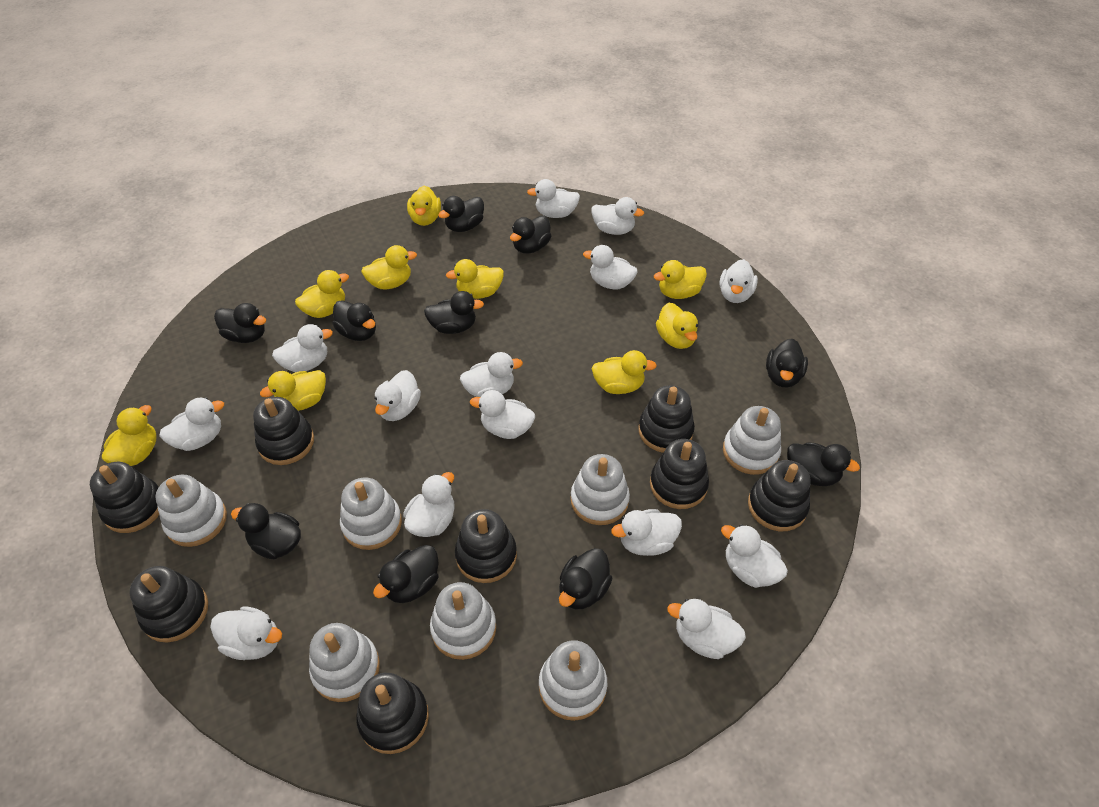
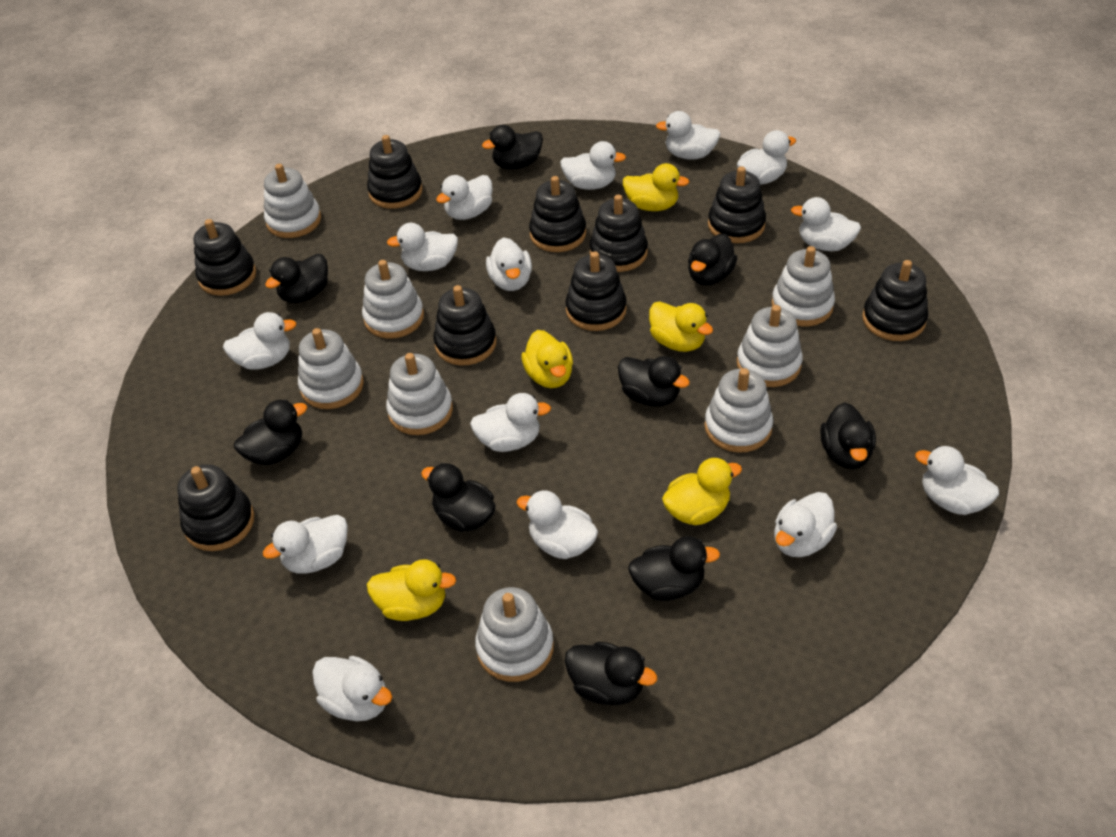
black duck: 10 -> 9
black stacking toy: 8 -> 9
white stacking toy: 7 -> 8
yellow duck: 9 -> 5

